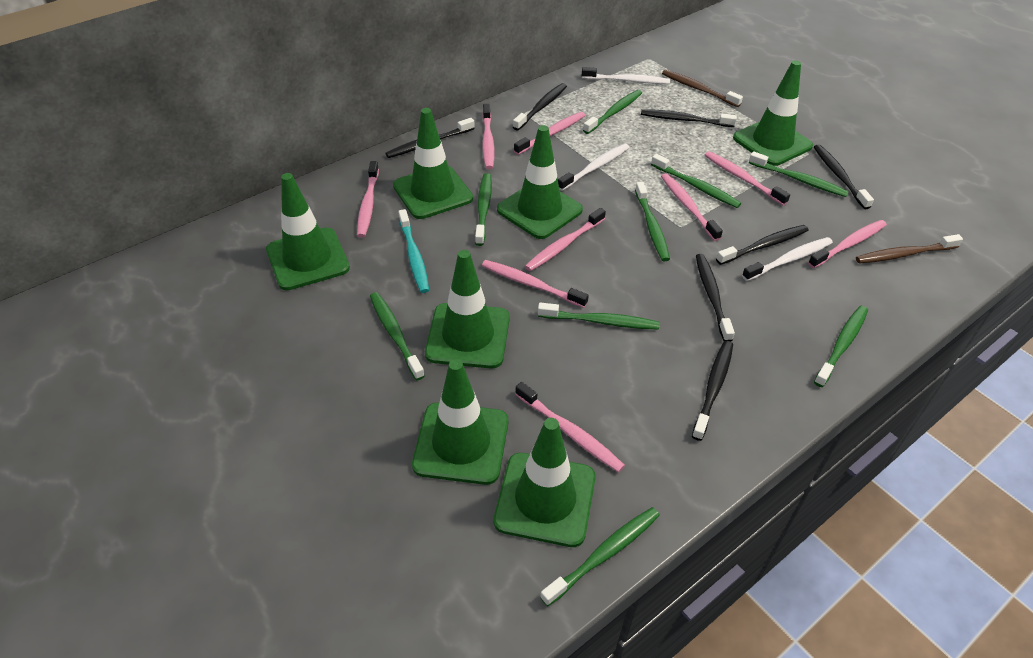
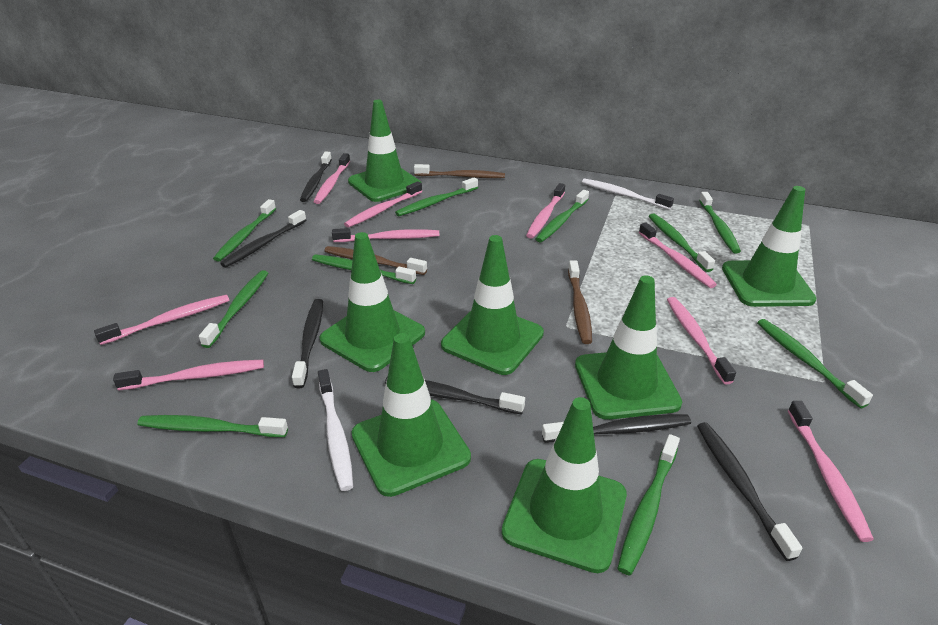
black toothbrush: 7 -> 6
brown toothbrush: 2 -> 3
green toothbrush: 9 -> 10
turquoise toothbrush: 1 -> 0
white toothbrush: 3 -> 2

